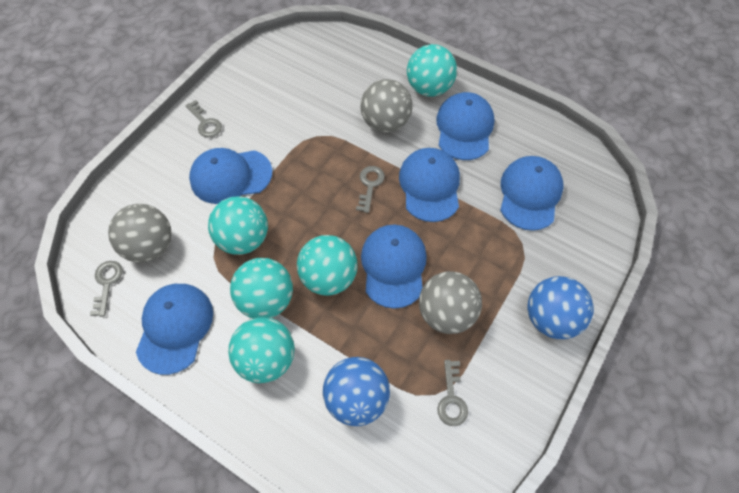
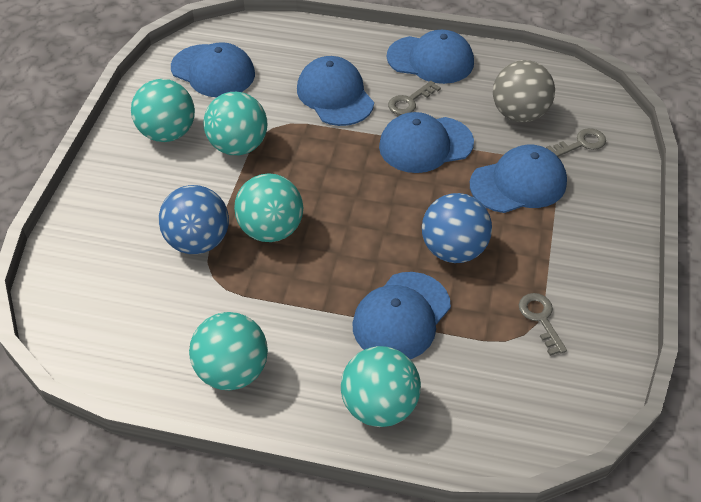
grey ball: 3 -> 1
grey key: 4 -> 3

